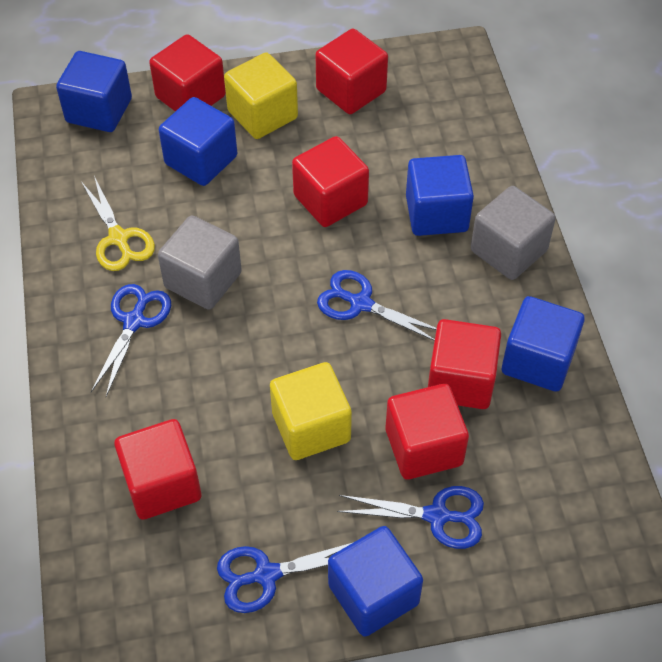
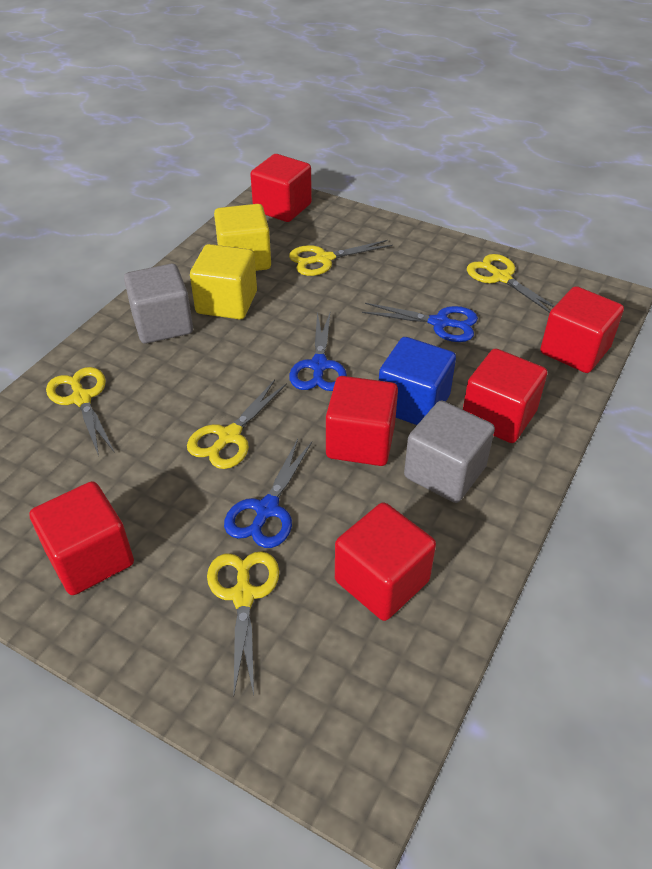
blue cube: 5 -> 1
blue scissors: 4 -> 3
yellow scissors: 1 -> 5

